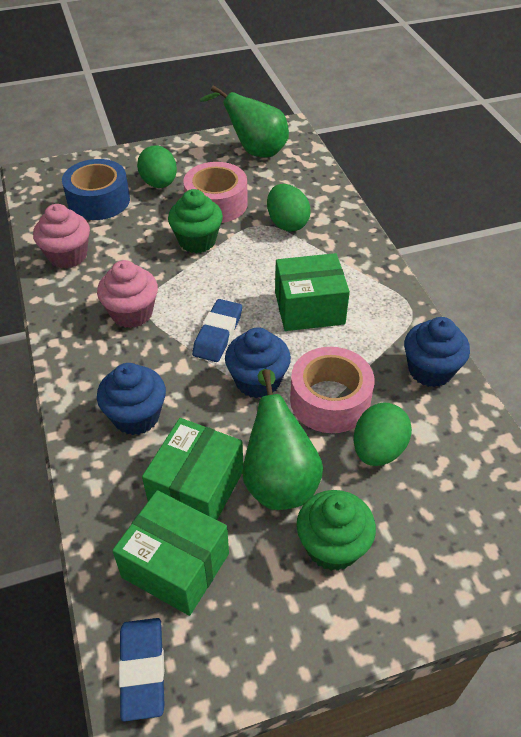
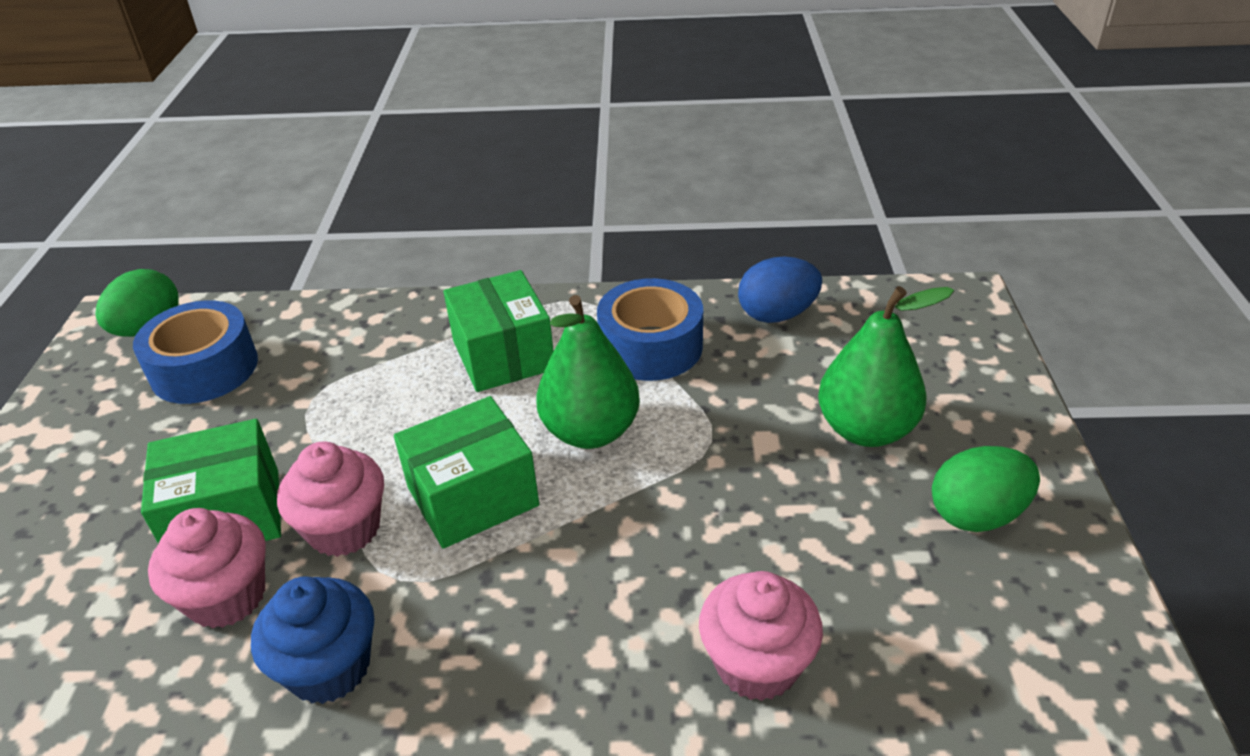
blue cupcake: 3 -> 1
blue egg: 0 -> 1
blue eraser: 2 -> 0
blue tape: 1 -> 2
green cupcake: 2 -> 0
green egg: 3 -> 2
pink cupcake: 2 -> 3
pink tape: 2 -> 0

